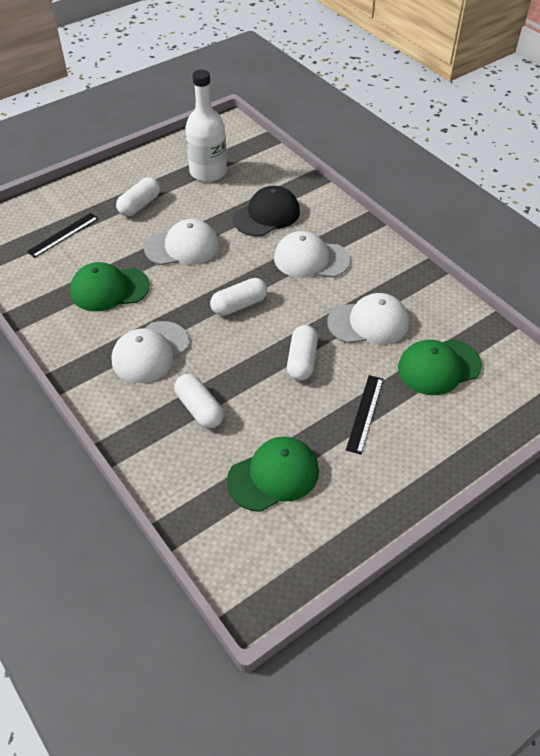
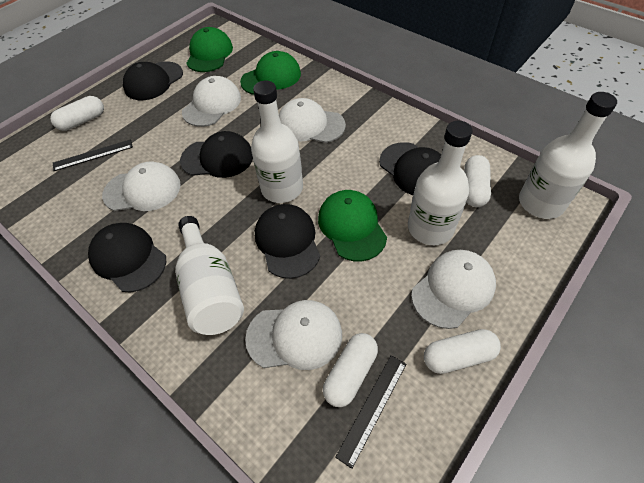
black cap: 1 -> 5
white bottle: 1 -> 4
white cap: 4 -> 5

